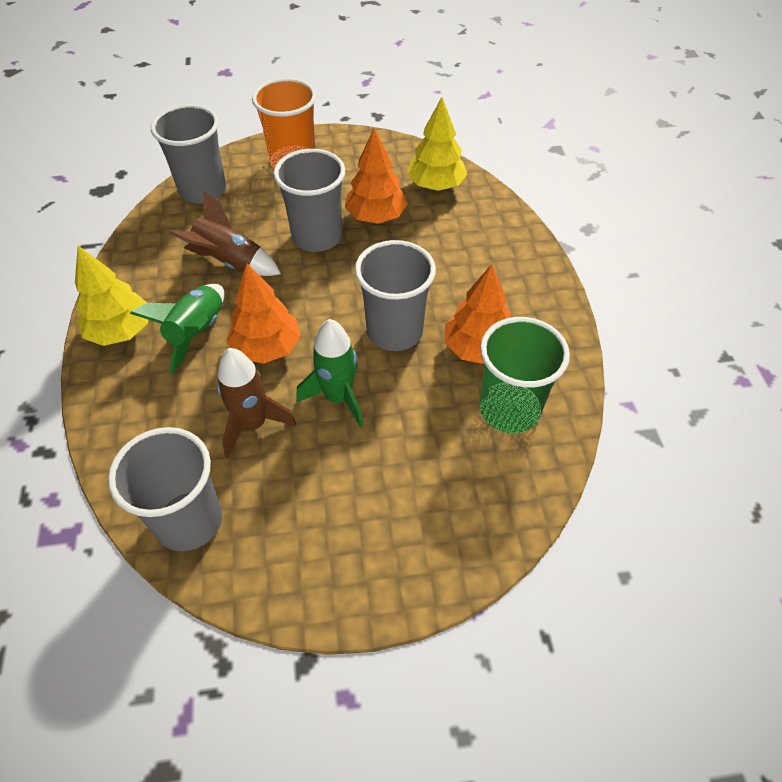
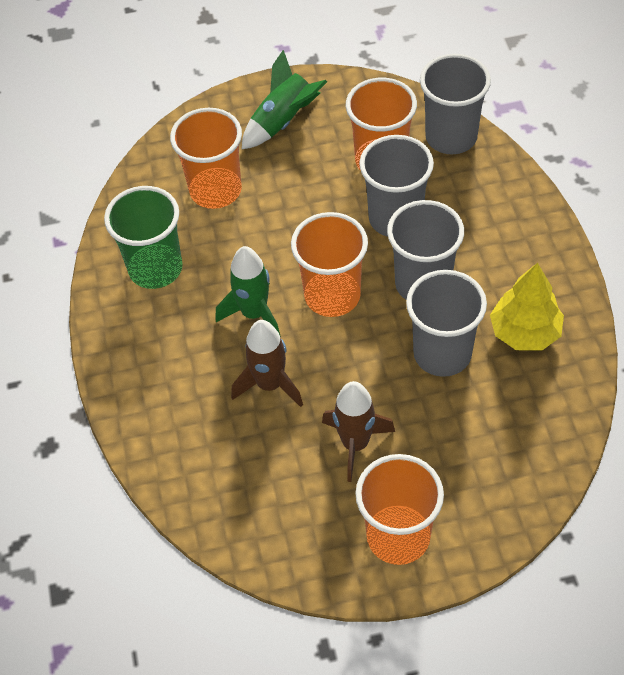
orange cup: 1 -> 4
orange tree: 3 -> 0
yellow tree: 2 -> 1

